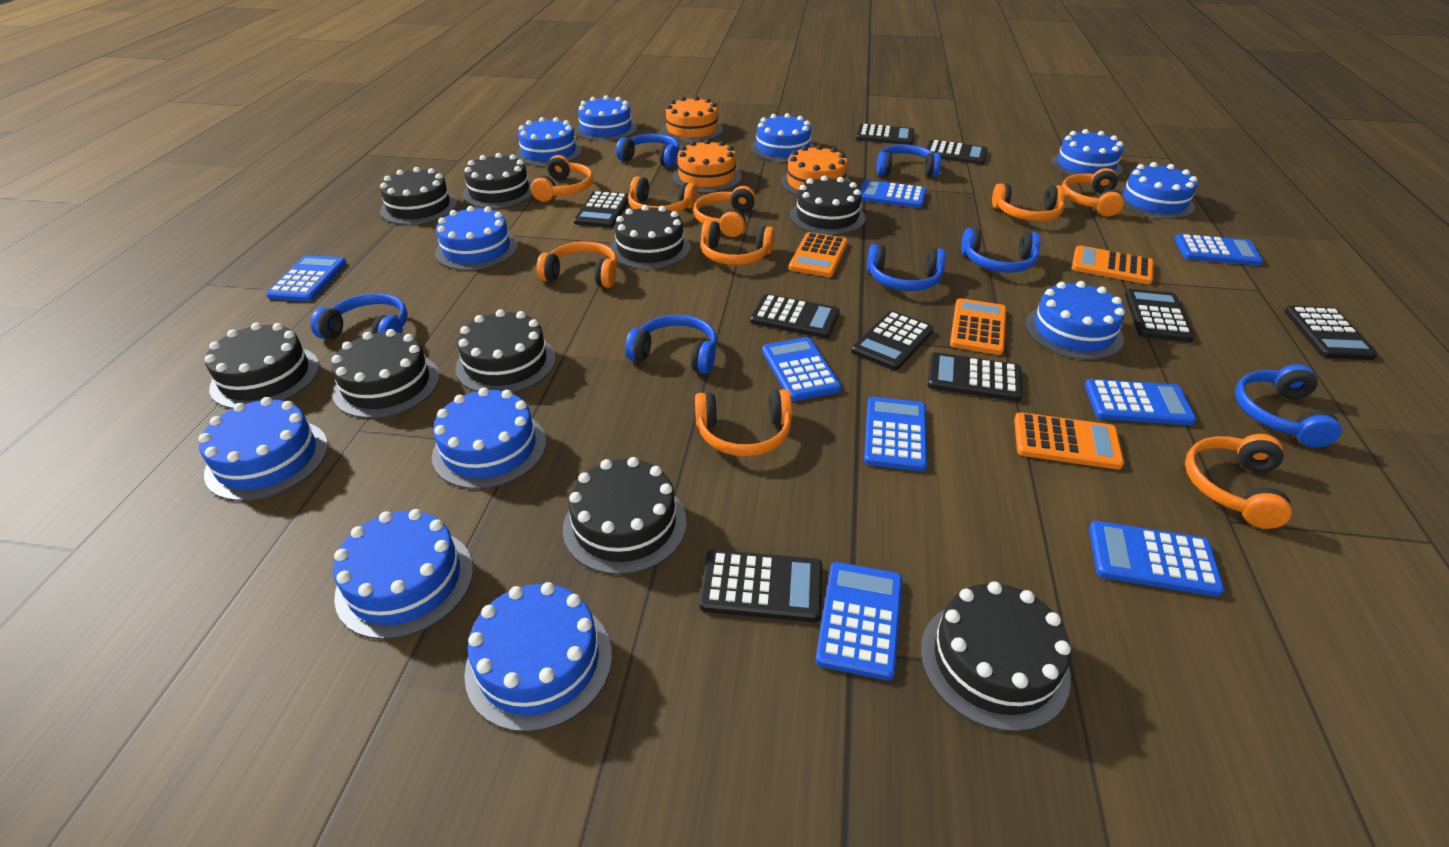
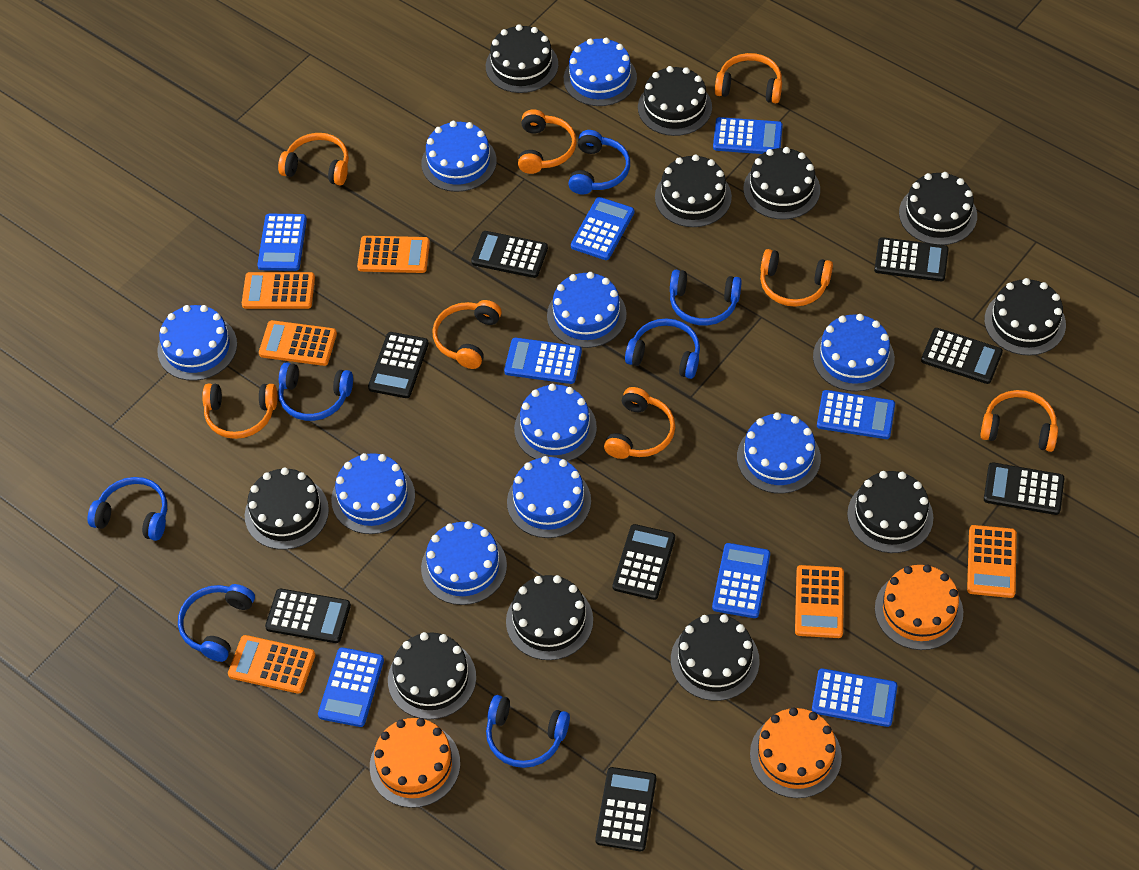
black cake: 9 -> 11
black calculator: 9 -> 8
blue cake: 11 -> 10
orange calculator: 4 -> 6
orange headphones: 9 -> 8

